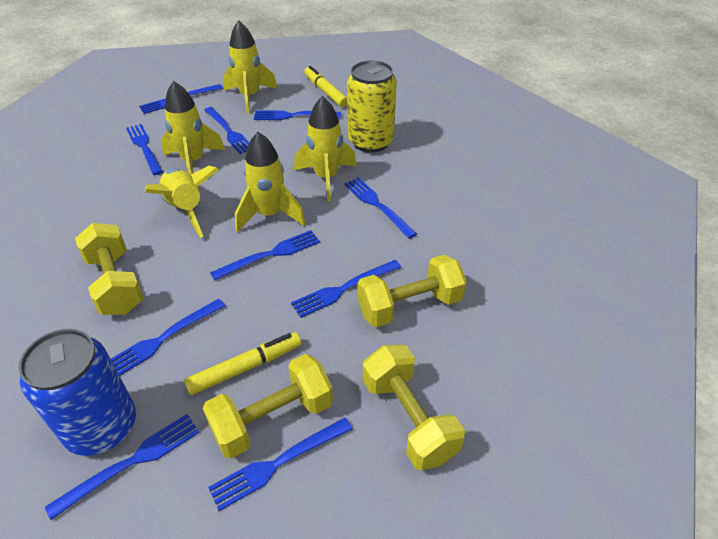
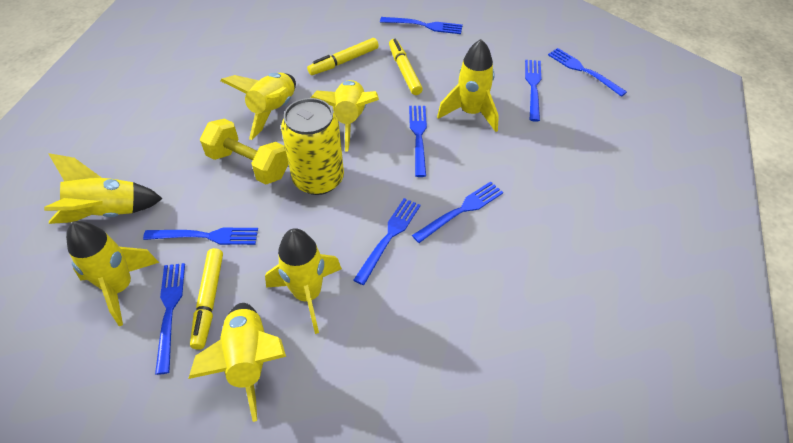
blue can: 1 -> 0
blue fork: 10 -> 8
yellow dumbbell: 4 -> 1
yellow marker: 2 -> 3
yellow rocket: 5 -> 7

